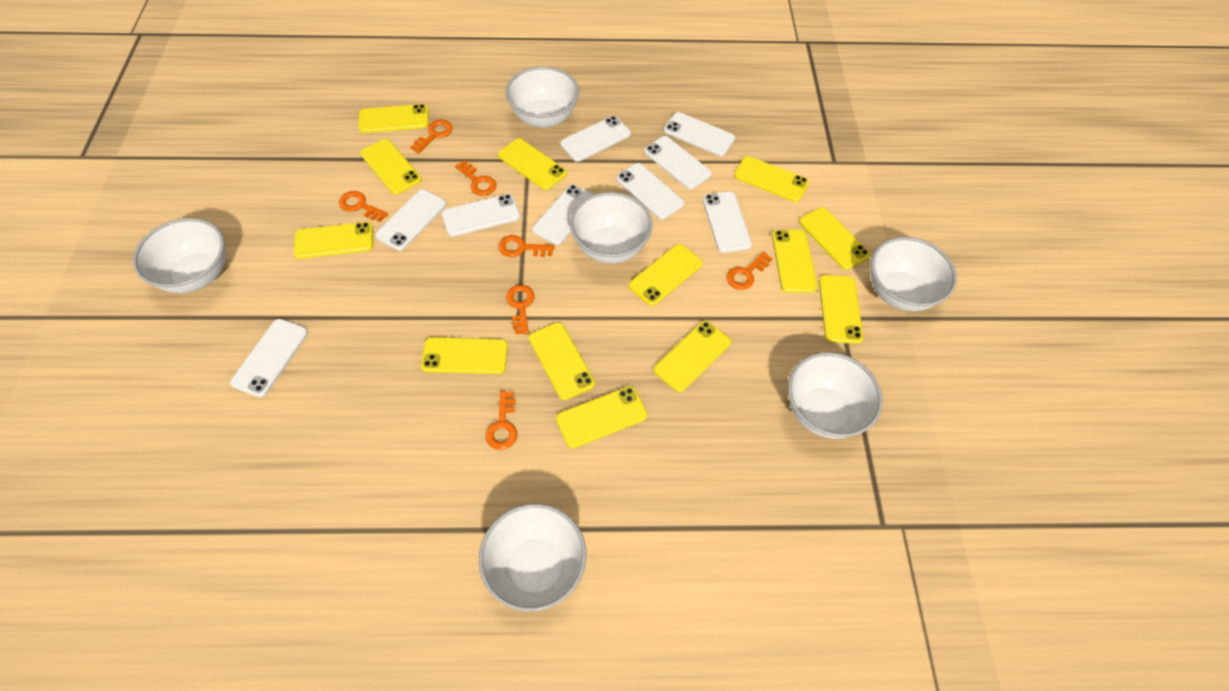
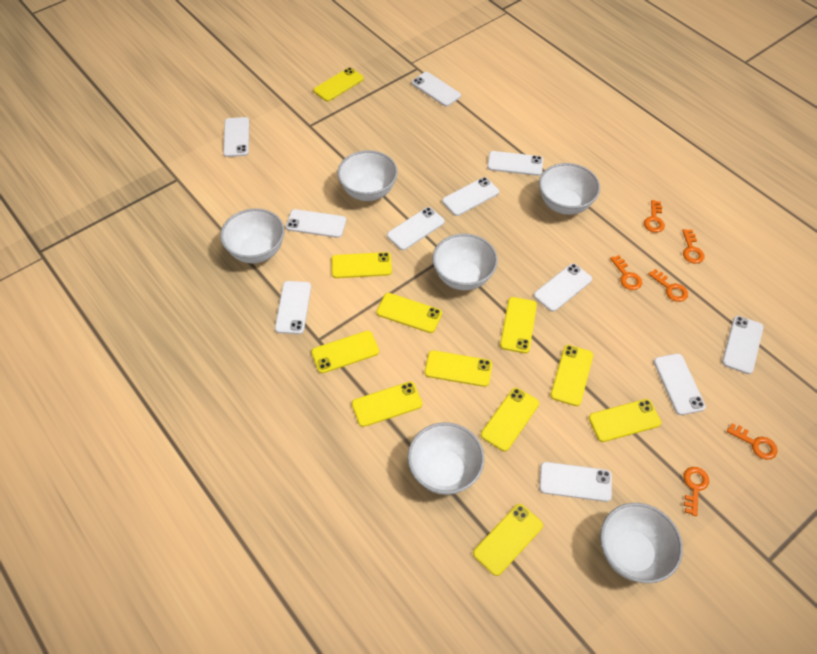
orange key: 7 -> 6
white phone: 9 -> 11
yellow phone: 13 -> 11

